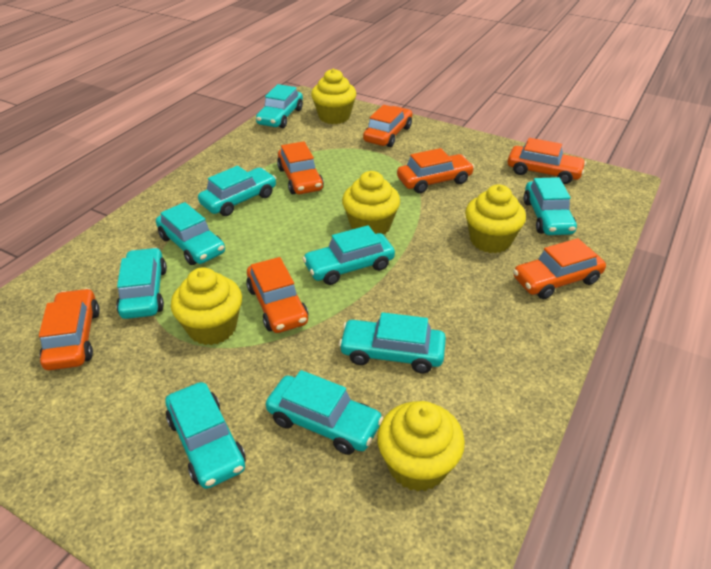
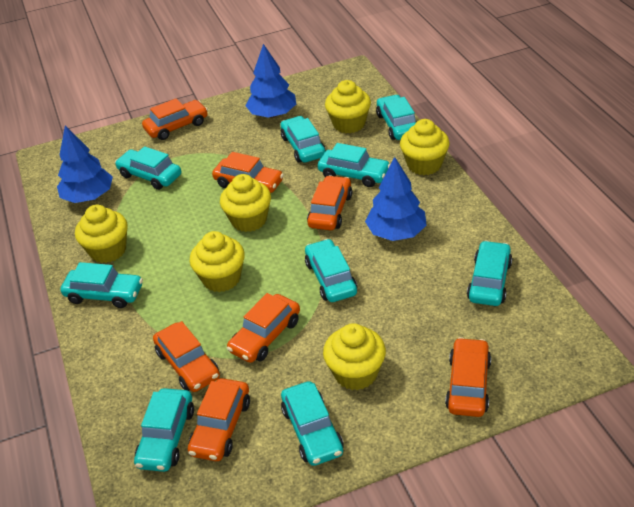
blue tree: 0 -> 3
yellow cupcake: 5 -> 6

